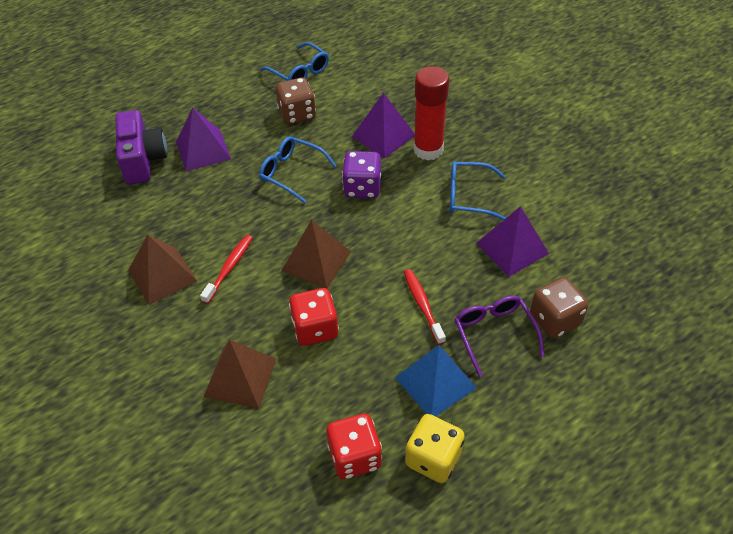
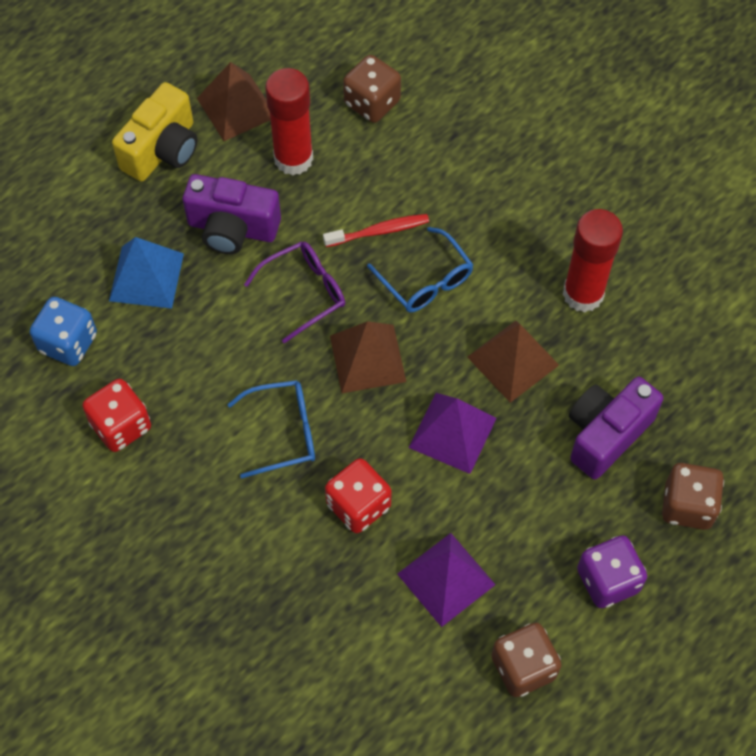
blue dice: 0 -> 1
blue glasses: 3 -> 2
brown dice: 2 -> 3
purple camera: 1 -> 2
purple pyramid: 3 -> 2
red glue stick: 1 -> 2
red toothbrush: 2 -> 1
yellow camera: 0 -> 1
yellow dice: 1 -> 0

